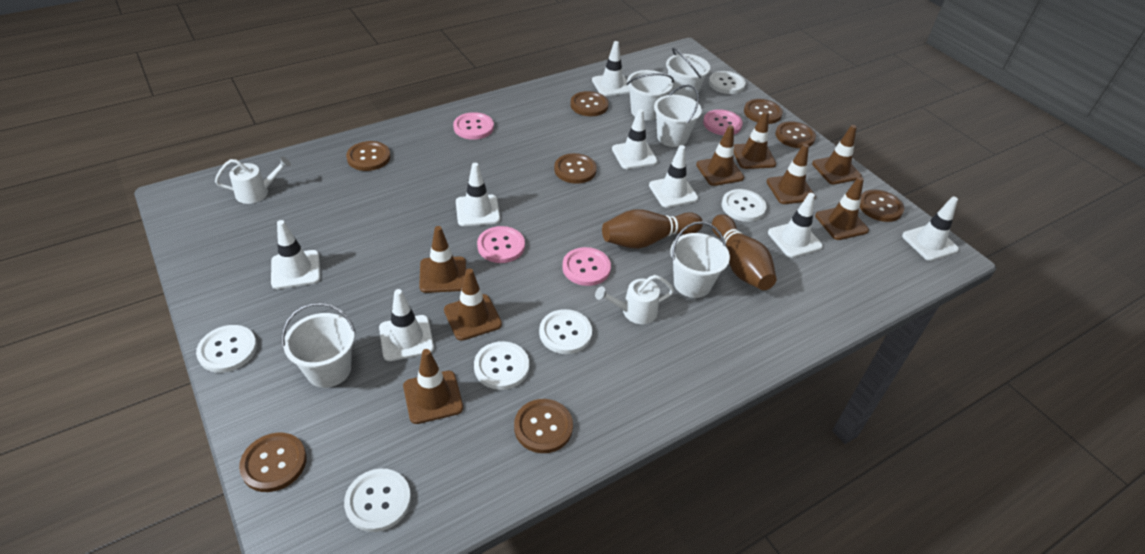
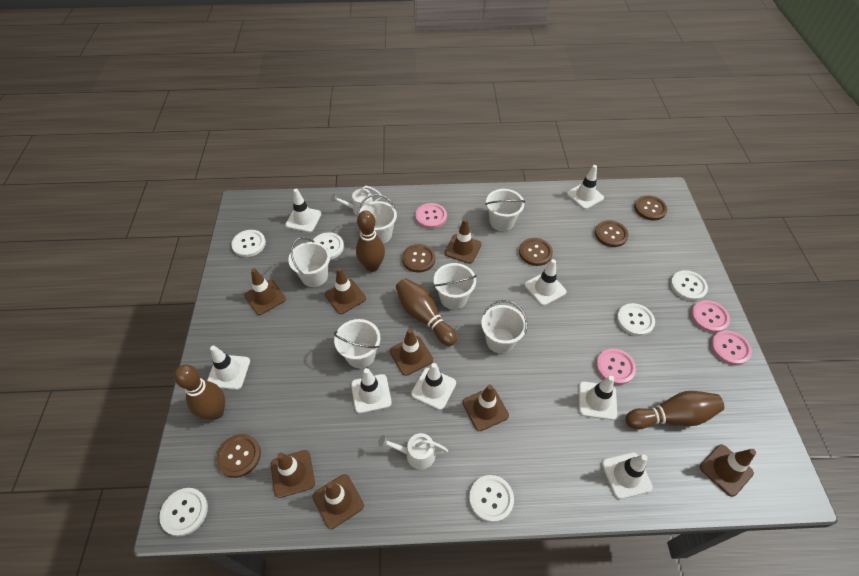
brown bowling pin: 2 -> 4
brown button: 8 -> 5
white bucket: 5 -> 6

